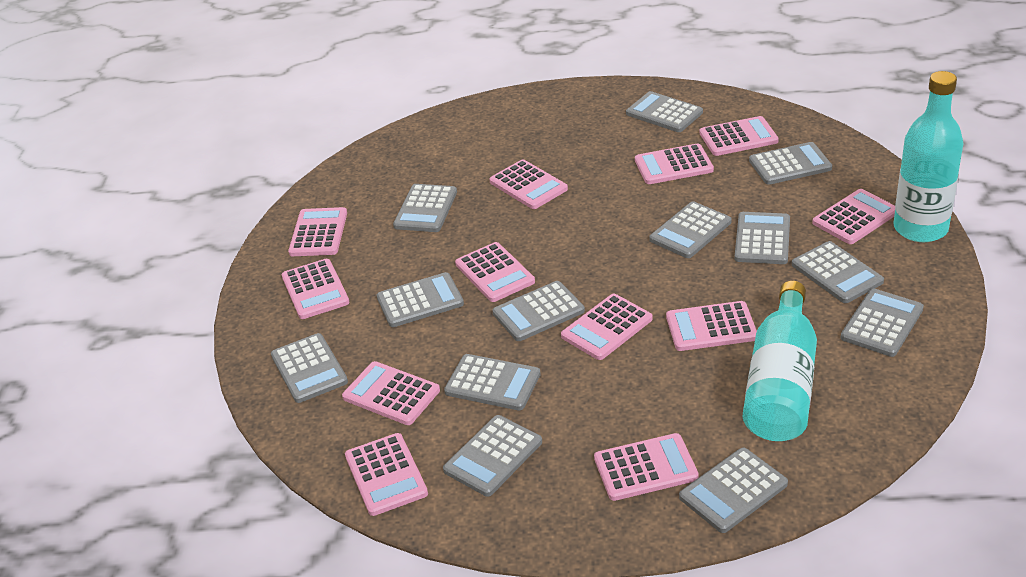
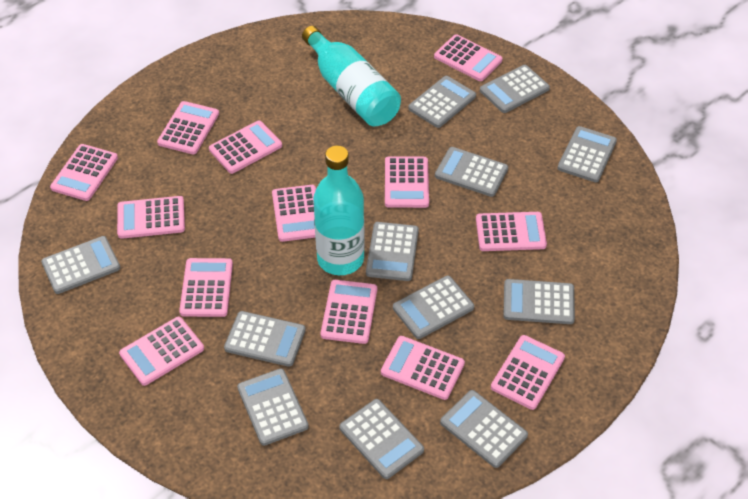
grey calculator: 13 -> 12
pink calculator: 12 -> 13

